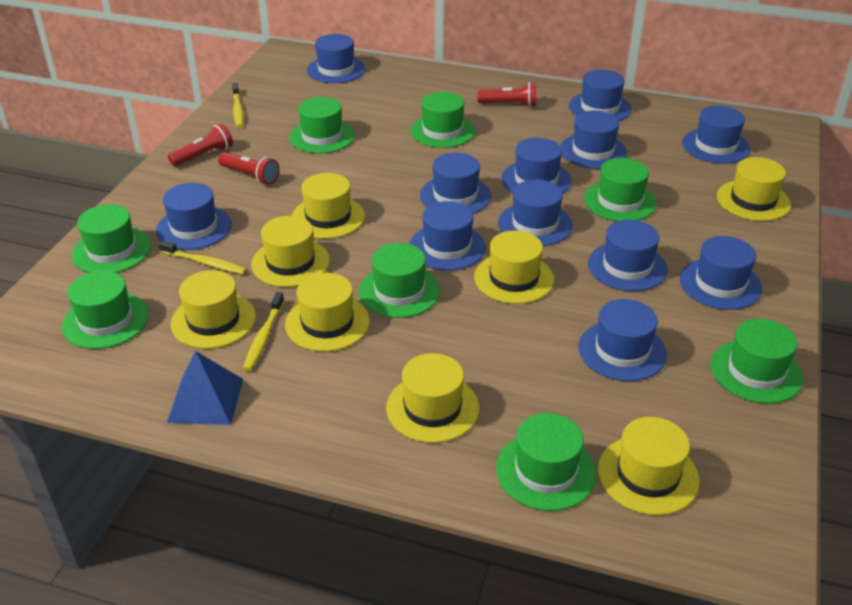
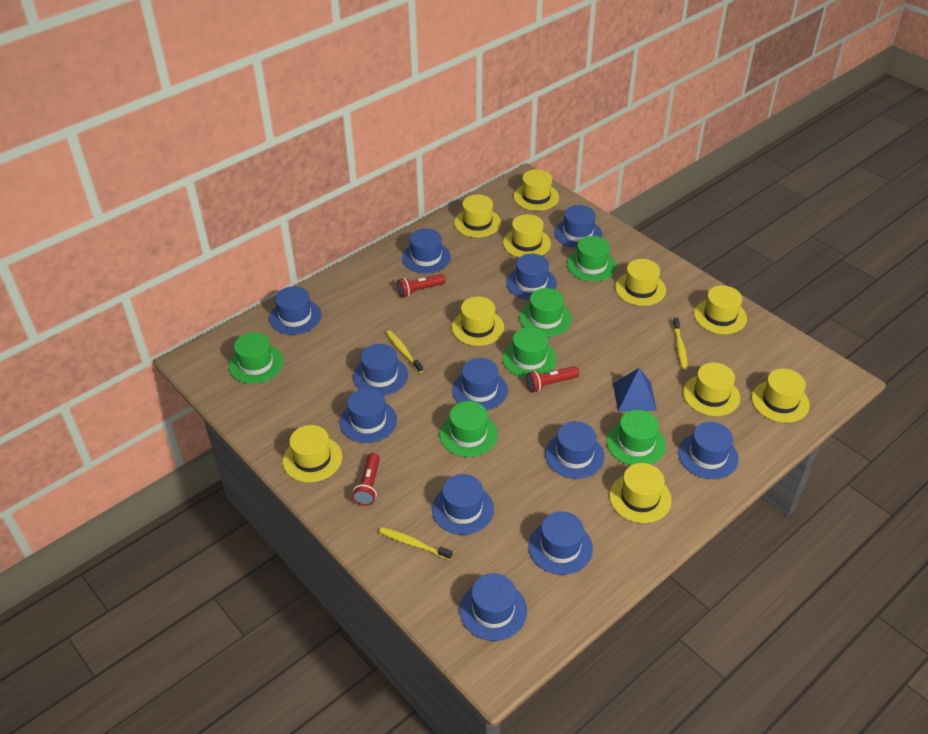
green hat: 8 -> 6
yellow hat: 8 -> 10

